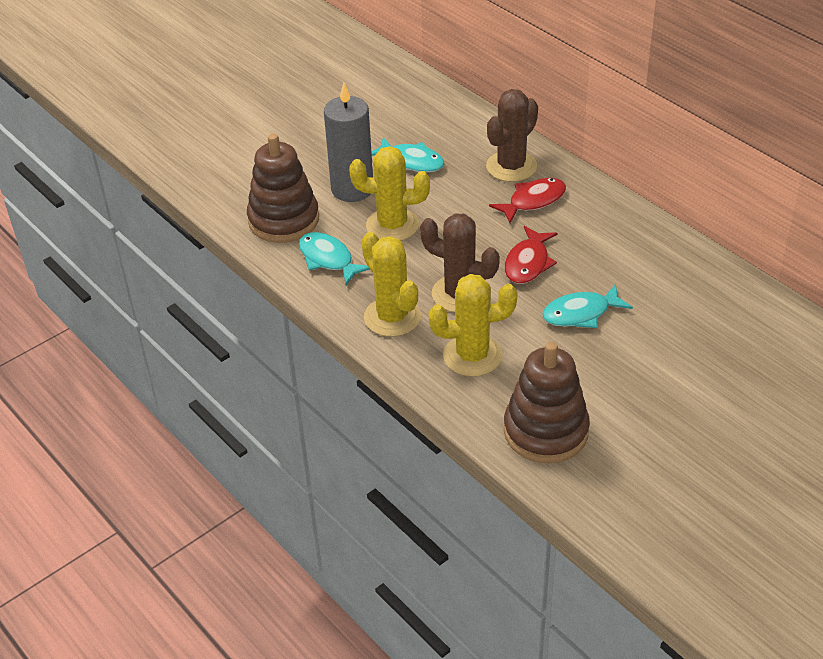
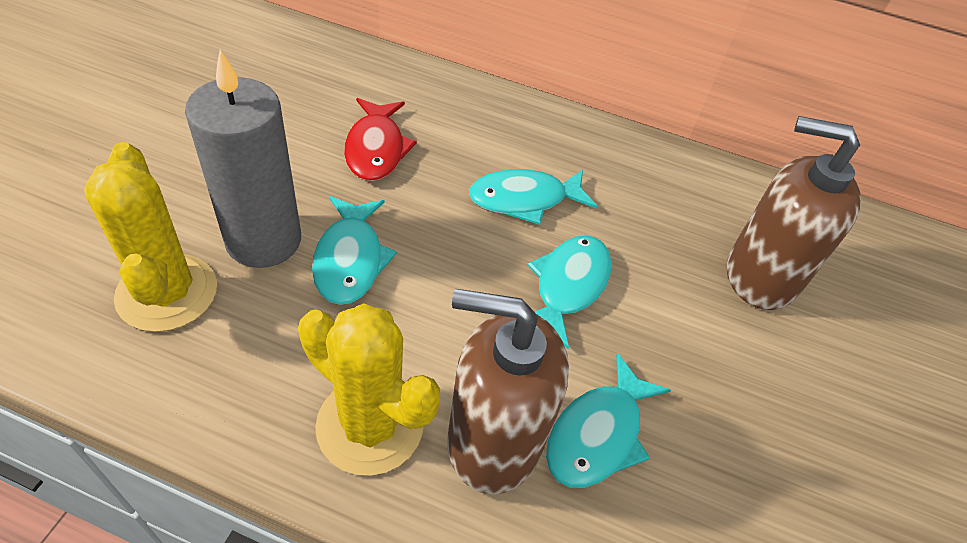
brown cactus: 2 -> 0
brown soap dispenser: 0 -> 2
brown stacking toy: 2 -> 0
red fish: 2 -> 1
turquoise fish: 3 -> 4
yellow cactus: 3 -> 2

